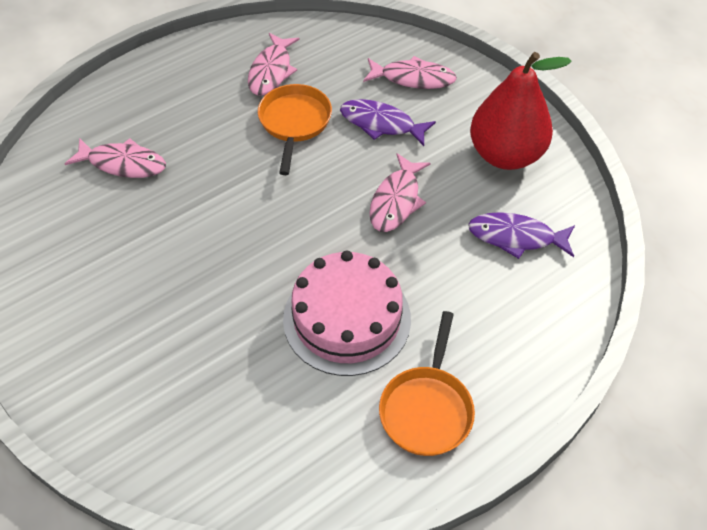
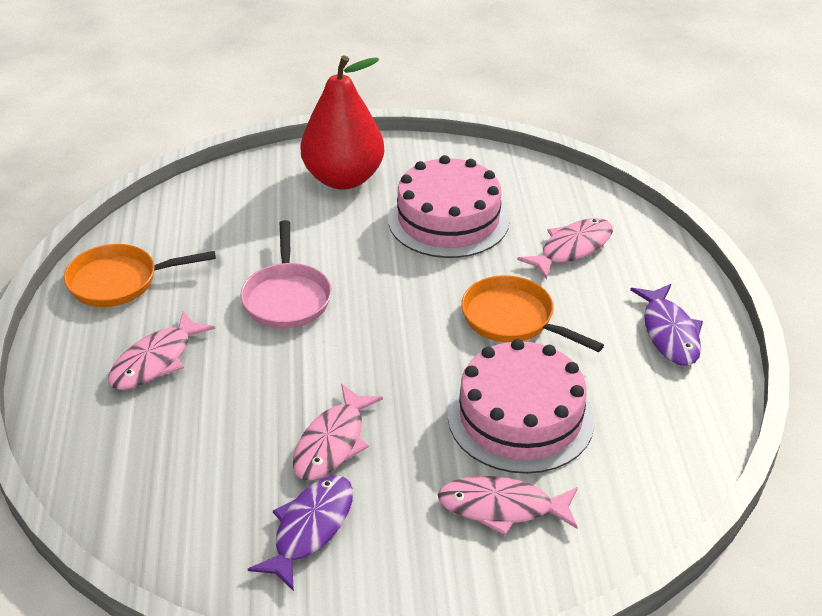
pink cake: 1 -> 2
pink pan: 0 -> 1

